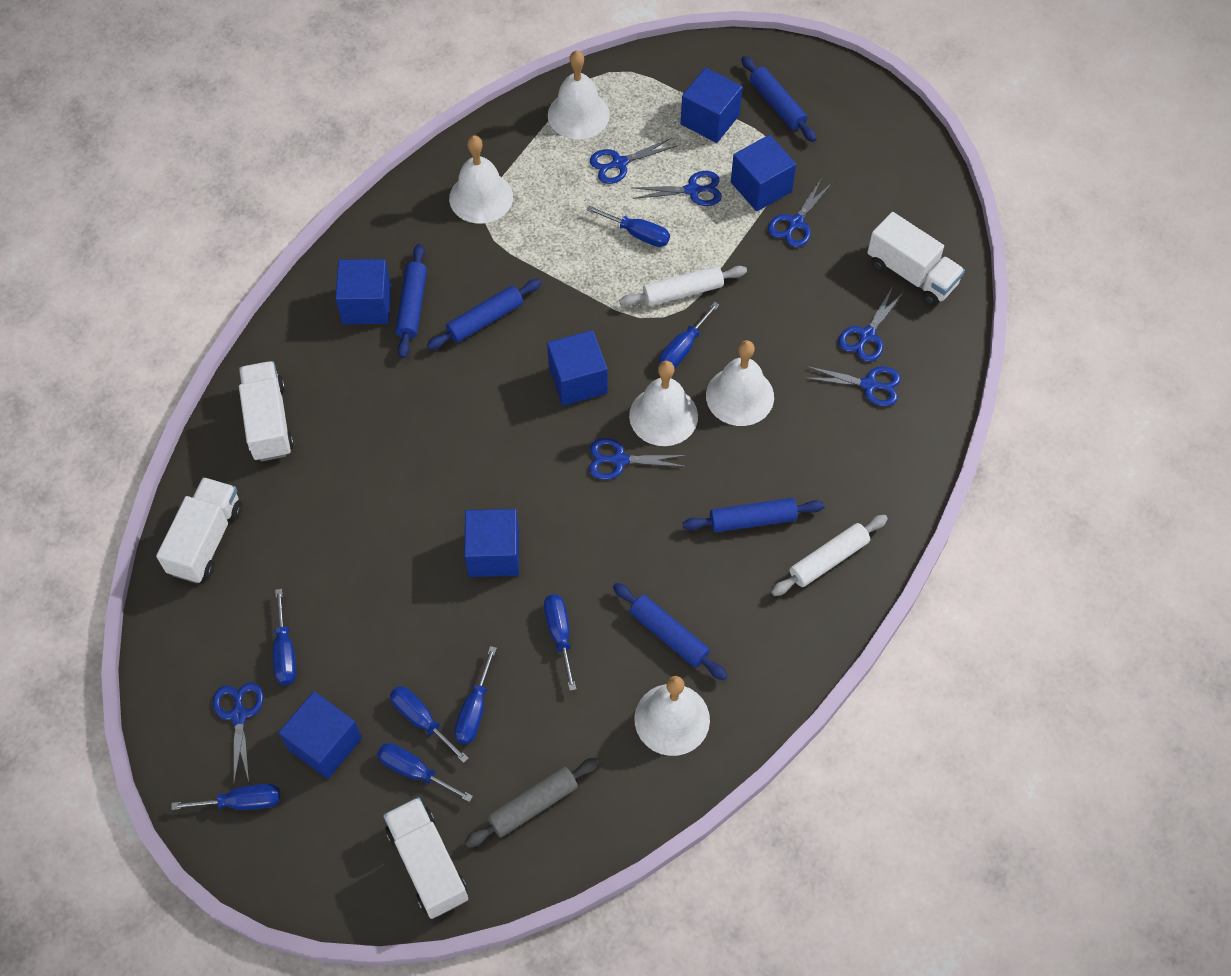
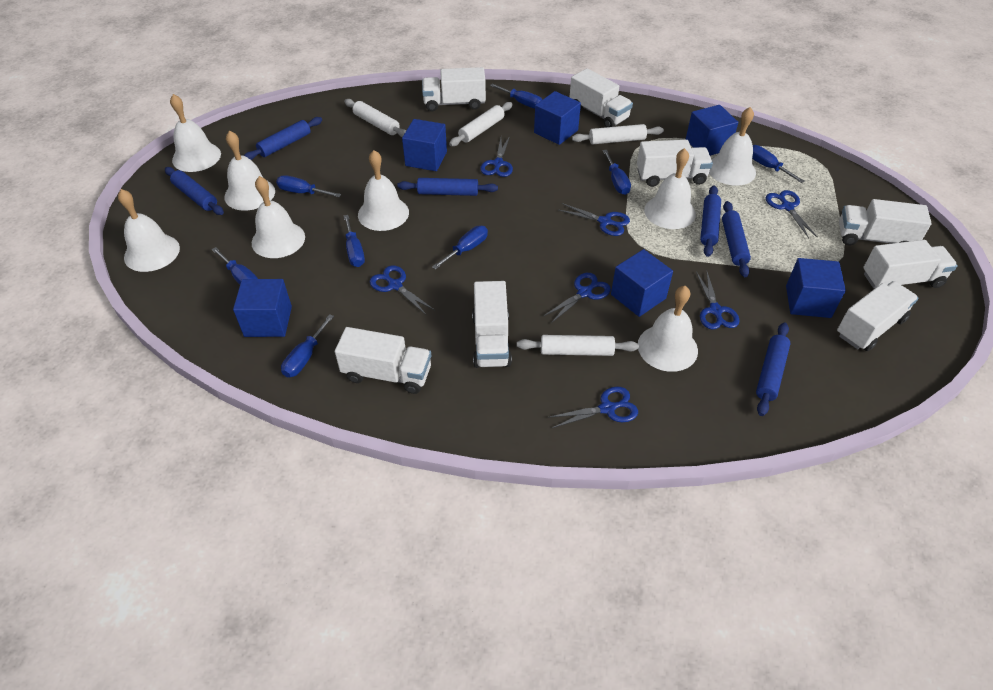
blue rolling pin: 5 -> 6
grey rolling pin: 1 -> 0
white bell: 5 -> 8
white rolling pin: 2 -> 4
white truck: 4 -> 8

